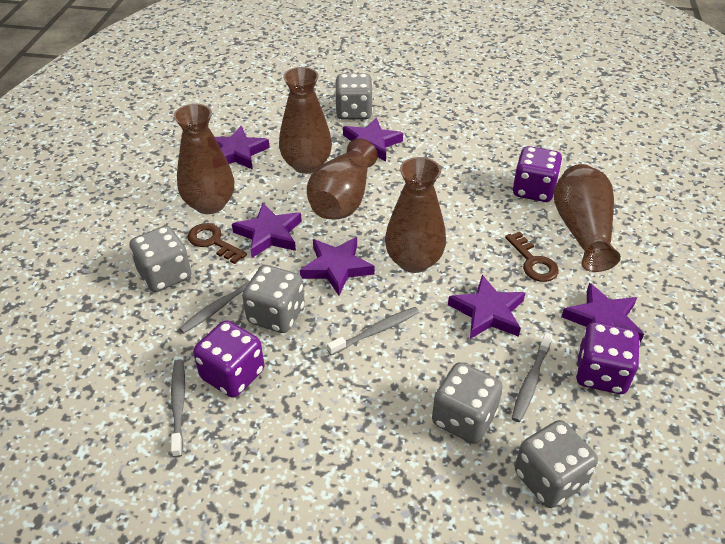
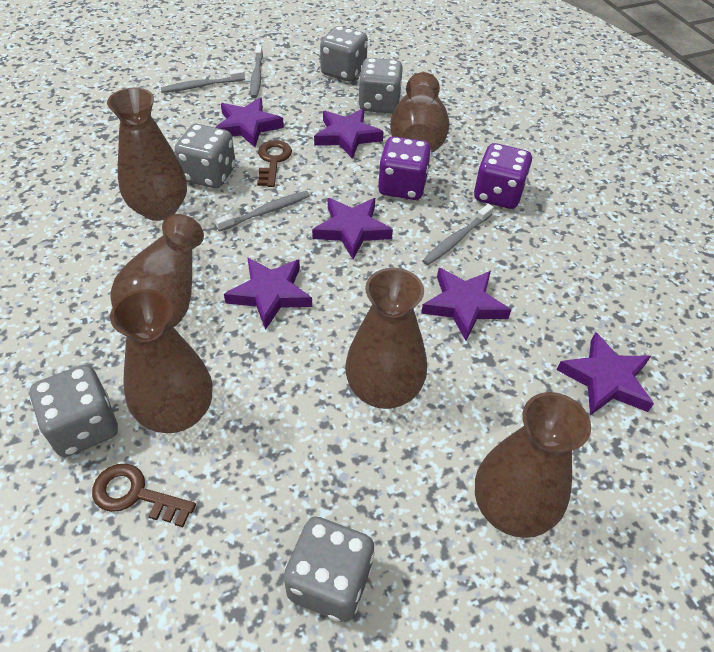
brown vase: 5 -> 6
purple dice: 3 -> 2

